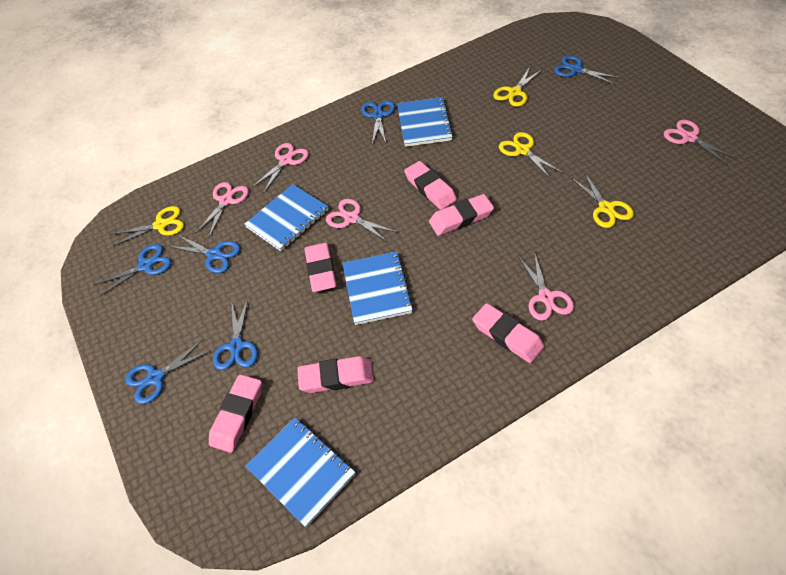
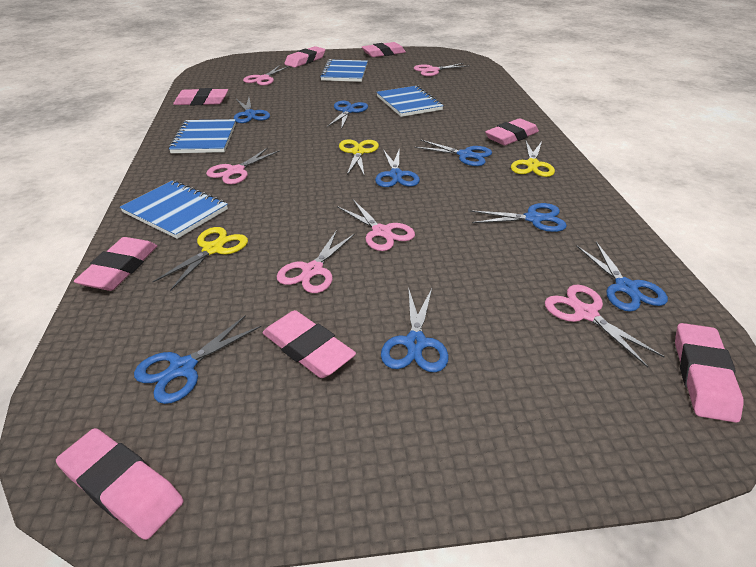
blue scissors: 6 -> 8
pink eraser: 6 -> 8
pink scissors: 5 -> 6
yellow scissors: 4 -> 3

